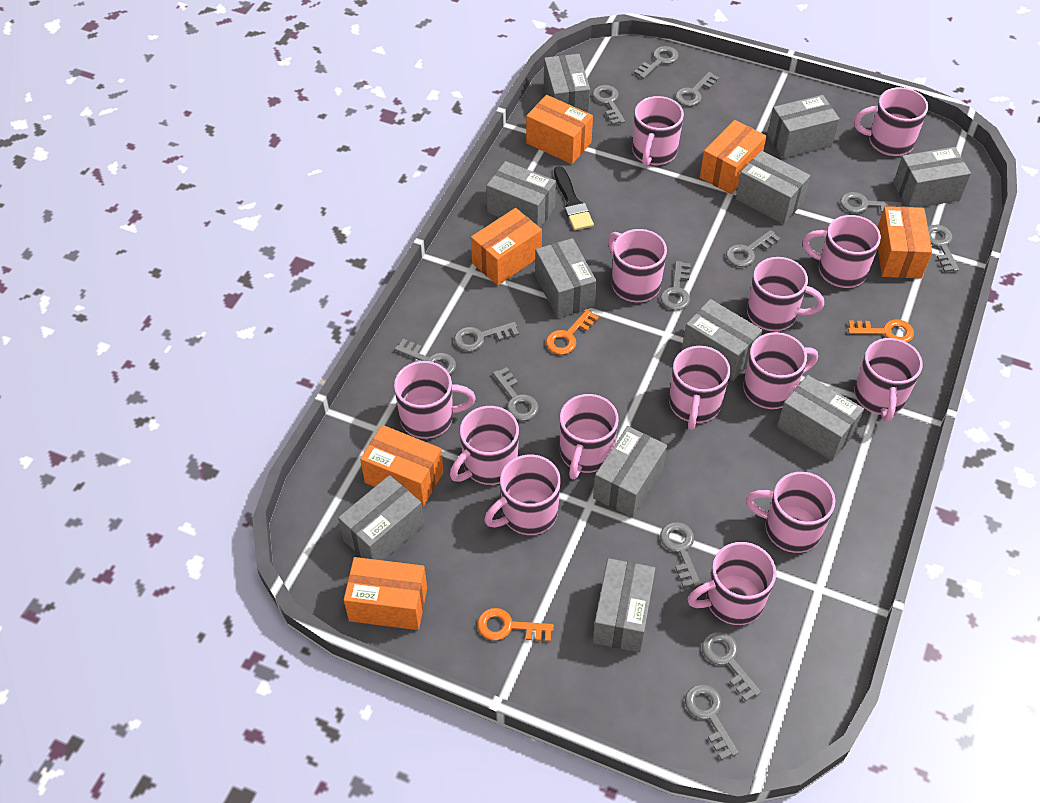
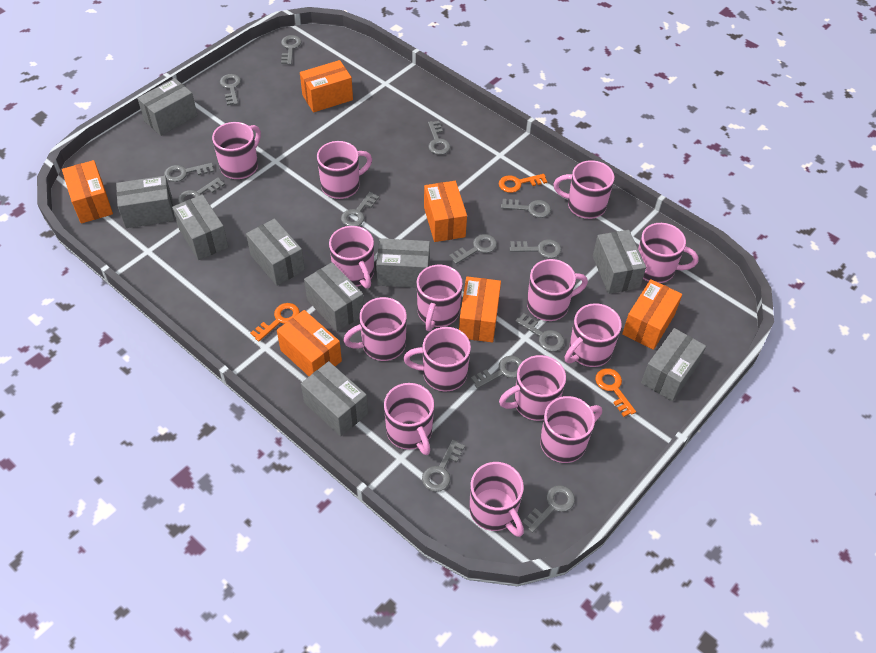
black brush: 1 -> 0
grey box: 11 -> 9

